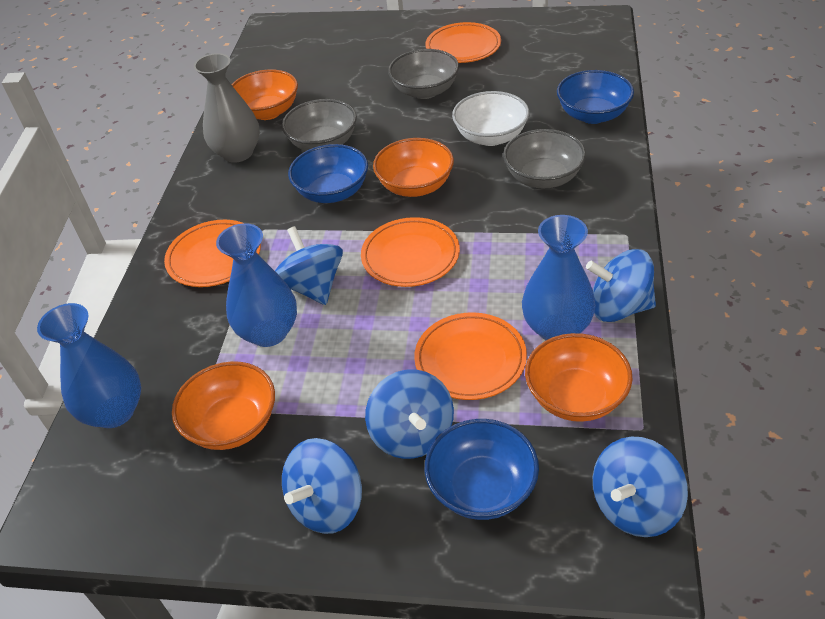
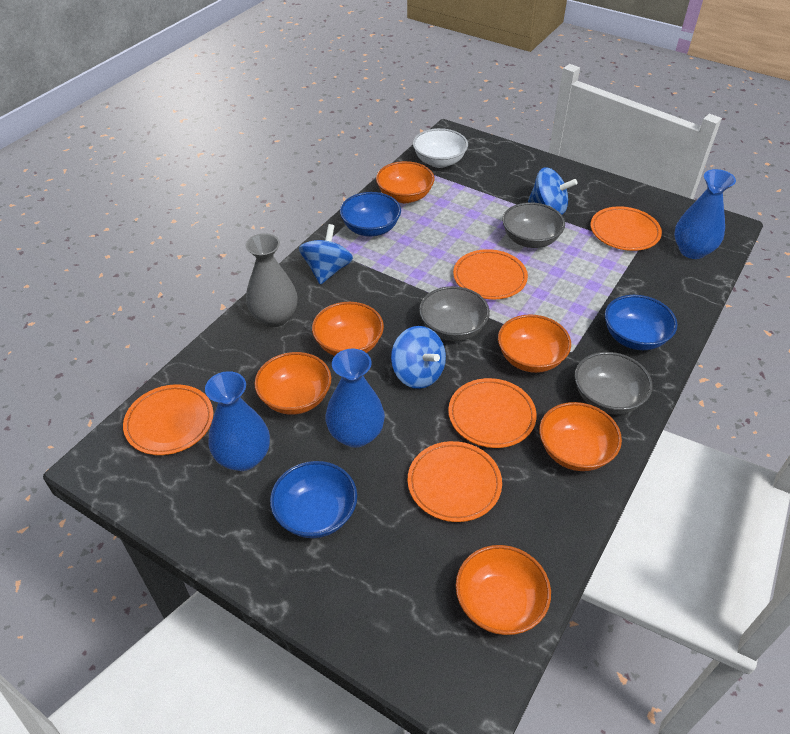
blue spinning top: 5 -> 3
orange bowl: 4 -> 6
orange plate: 4 -> 5

